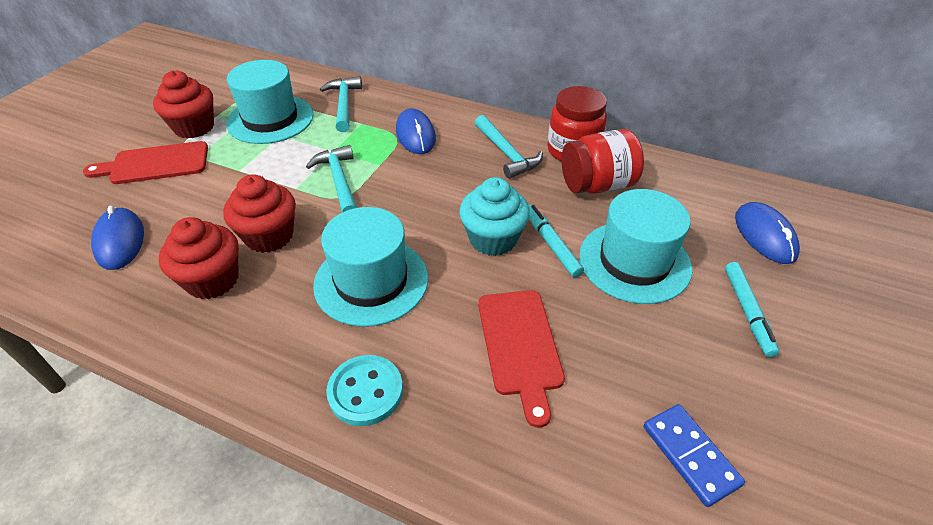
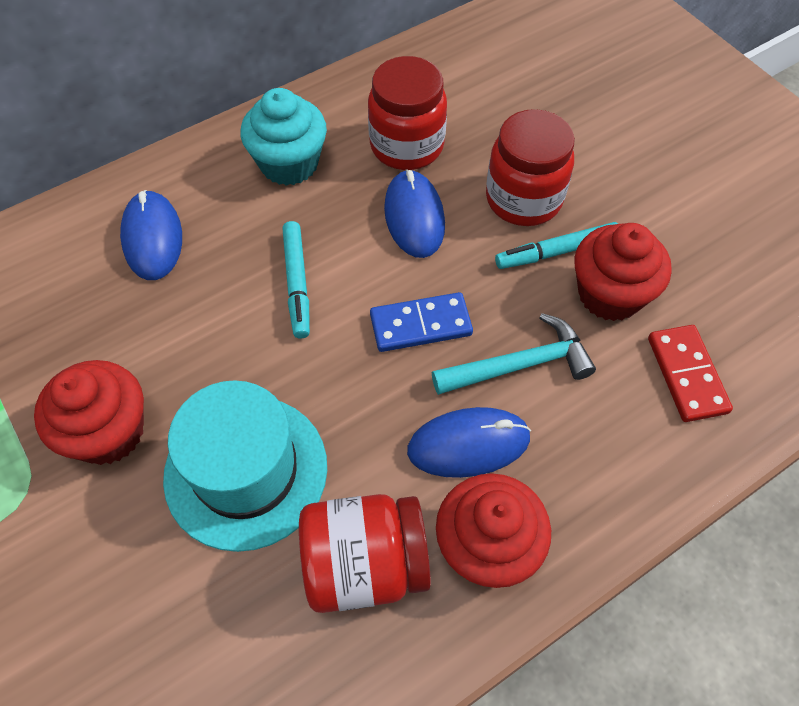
red cutting board: 2 -> 0
red domino: 0 -> 1
red jar: 2 -> 3
turquoise button: 1 -> 0
turquoise hammer: 3 -> 1
turquoise hat: 3 -> 1

